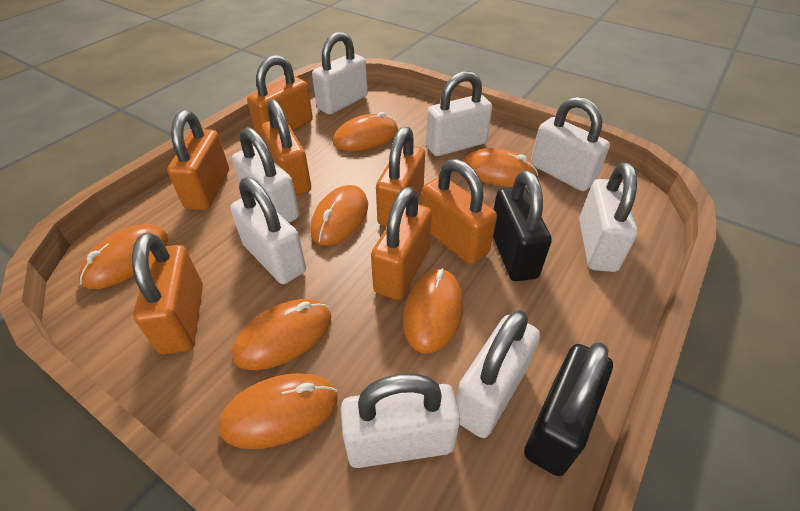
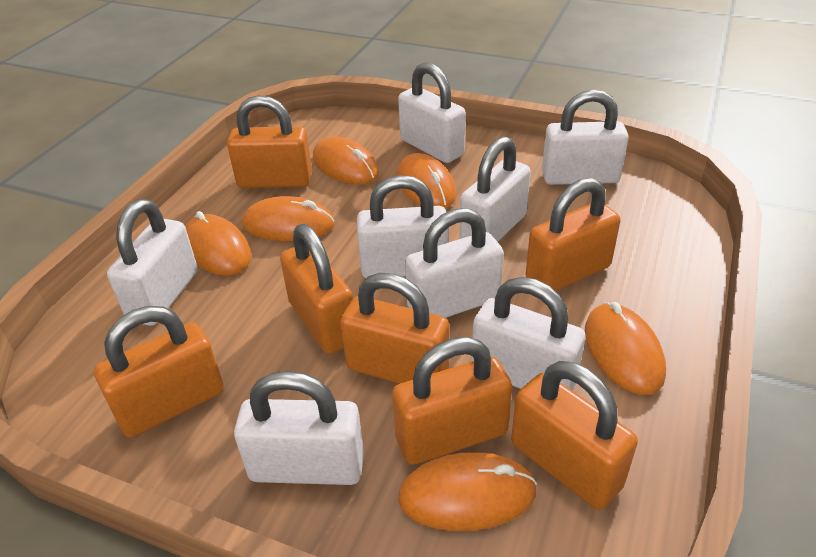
black padlock: 2 -> 0
orange mouse: 7 -> 6

